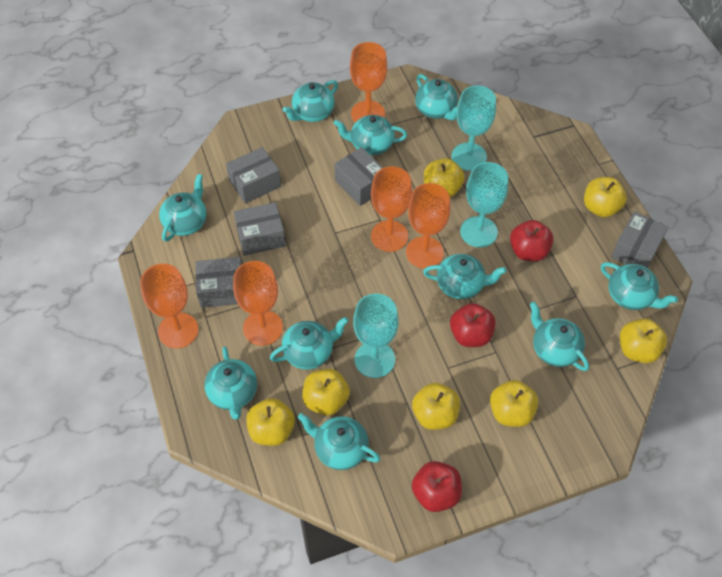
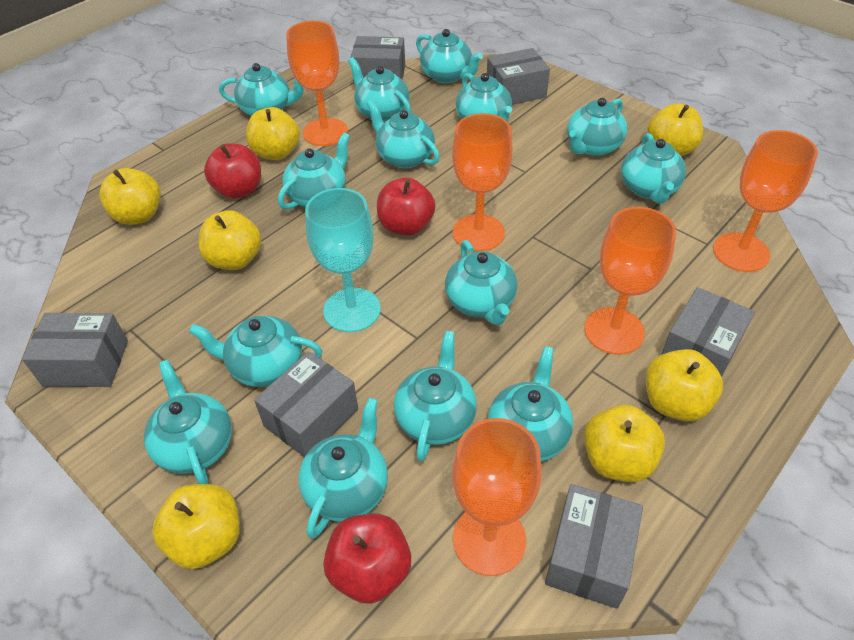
grey box: 5 -> 6
turquoise goblet: 3 -> 1
turquoise teapot: 10 -> 14

